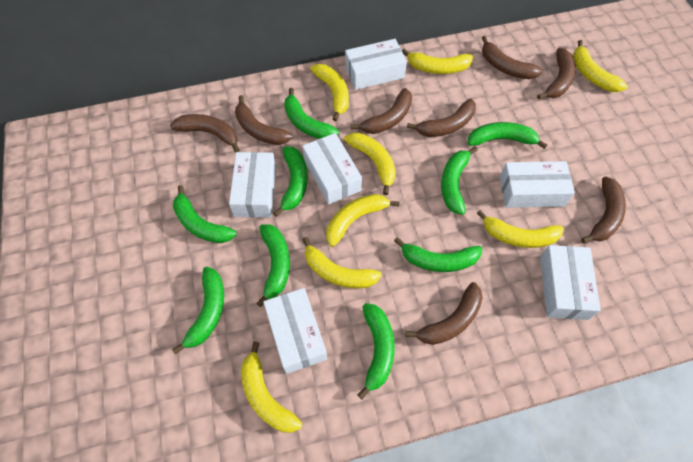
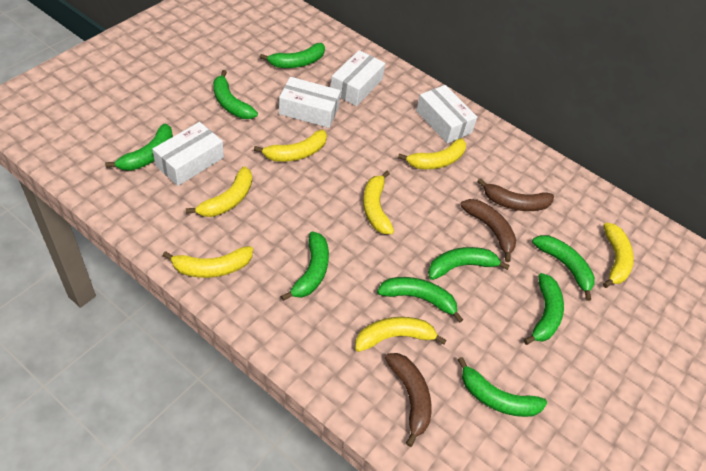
brown banana: 8 -> 3
white box: 6 -> 4
yellow banana: 8 -> 7

